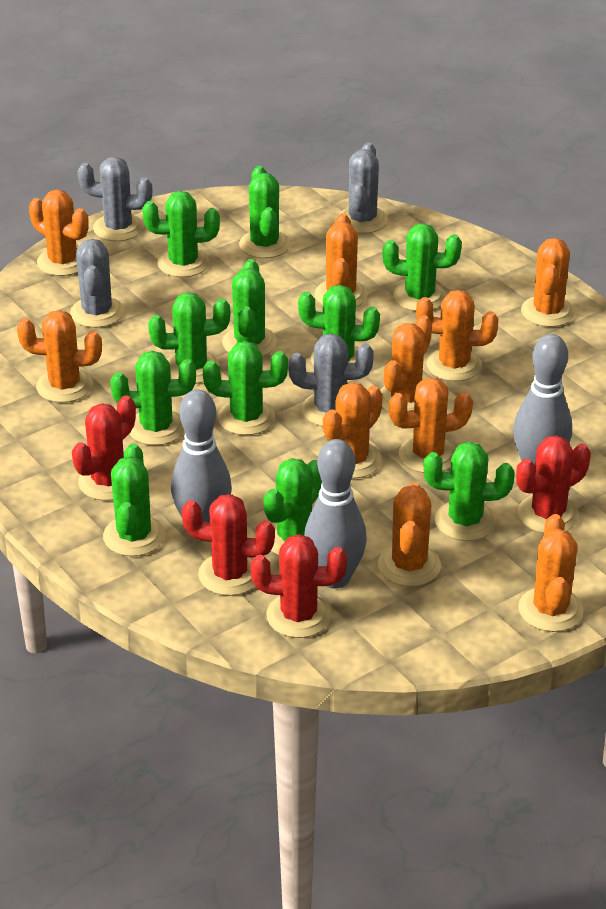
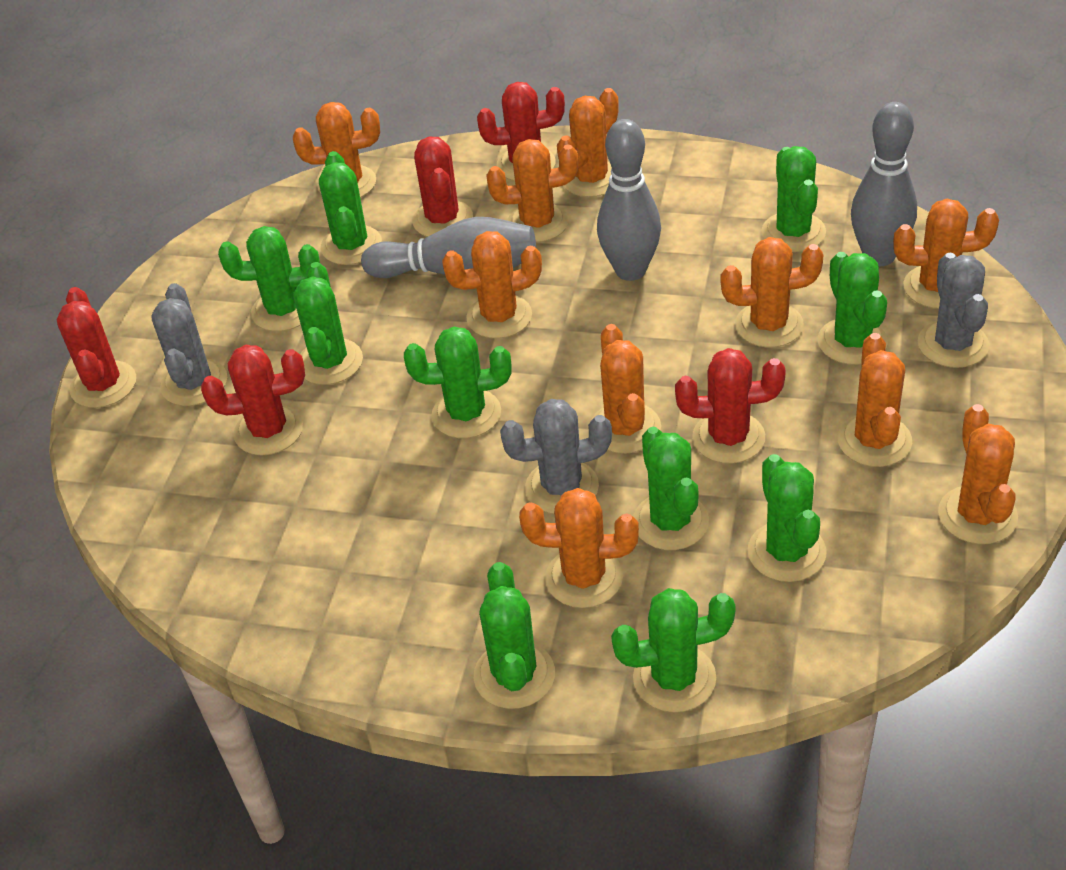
green cactus: 11 -> 10
grey cactus: 4 -> 3
red cactus: 4 -> 5

